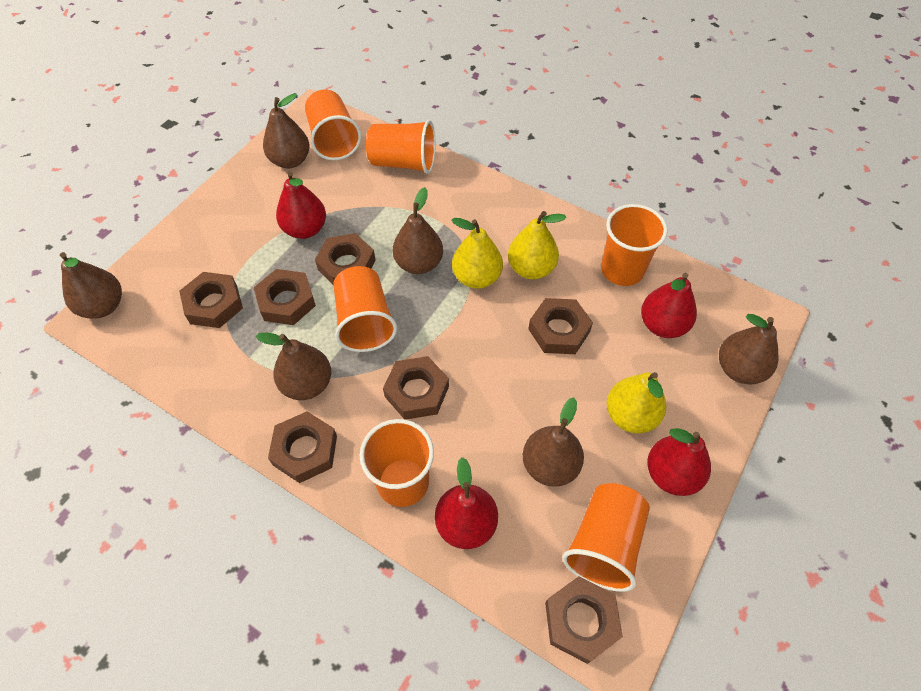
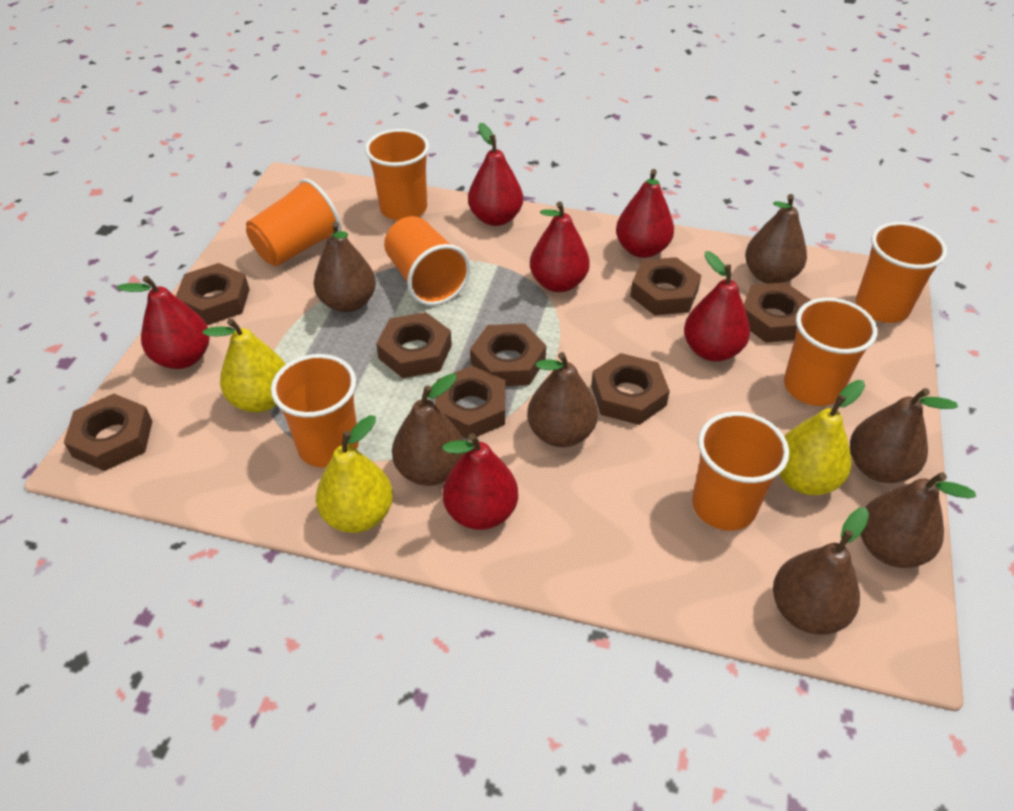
brown nut: 7 -> 8
brown pear: 6 -> 7
orange cup: 6 -> 7
red pear: 4 -> 6

